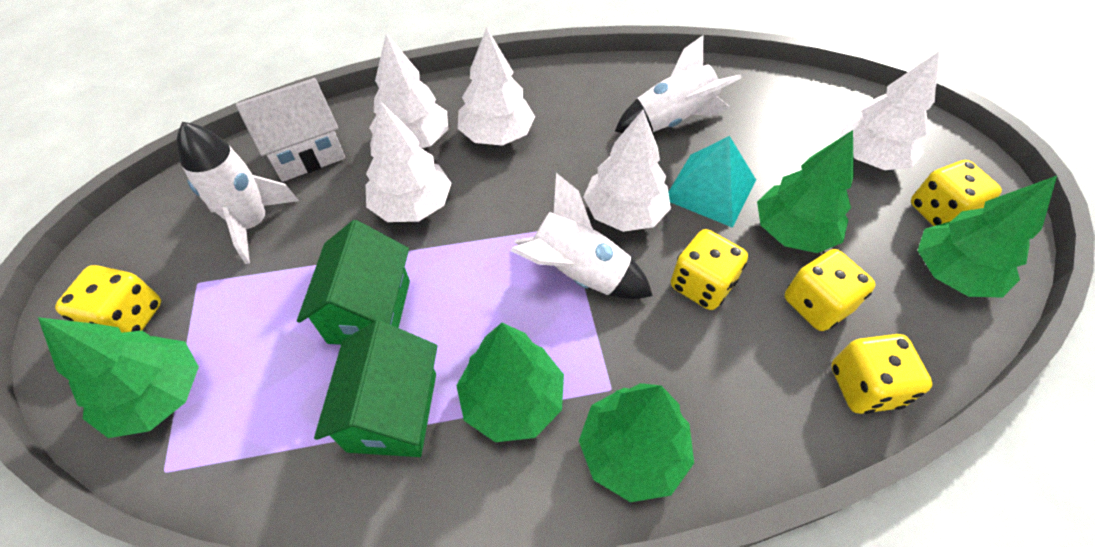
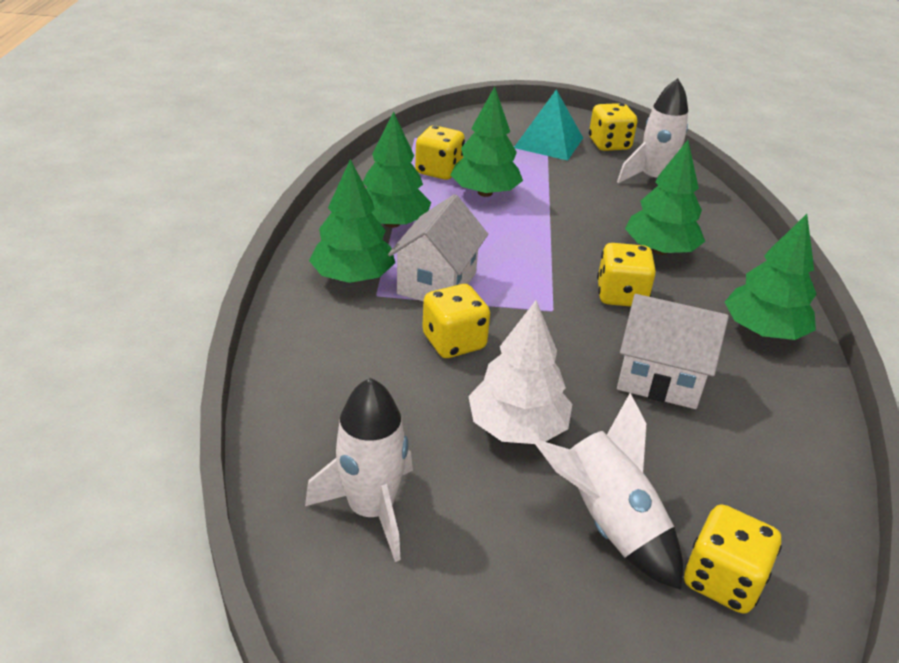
green house: 2 -> 0
white house: 1 -> 2
white tree: 5 -> 1

